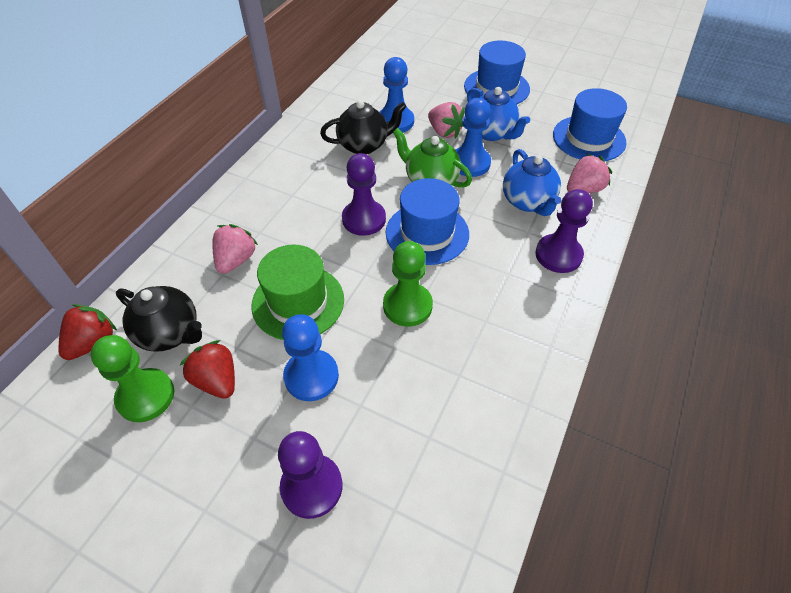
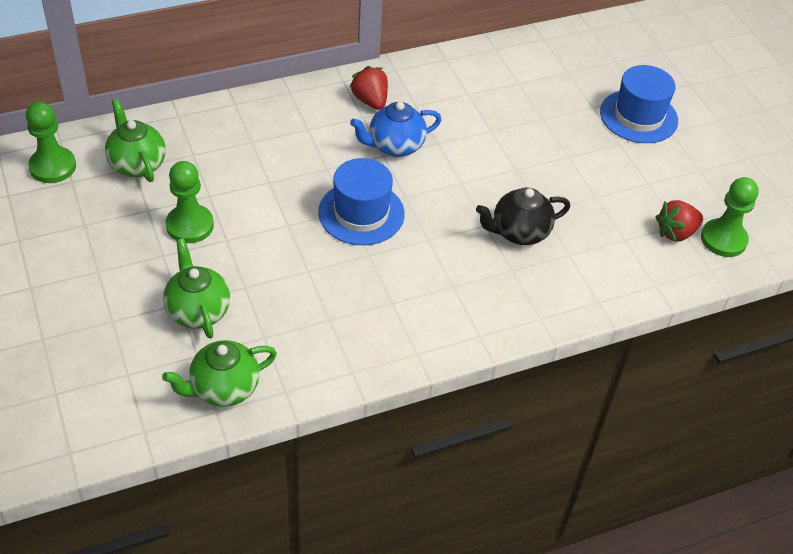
black teapot: 2 -> 1
blue hat: 3 -> 2
blue pawn: 3 -> 0
blue teapot: 2 -> 1
green hat: 1 -> 0
green pawn: 2 -> 3
green teapot: 1 -> 3
pink strawberry: 3 -> 0
purple pawn: 3 -> 0

